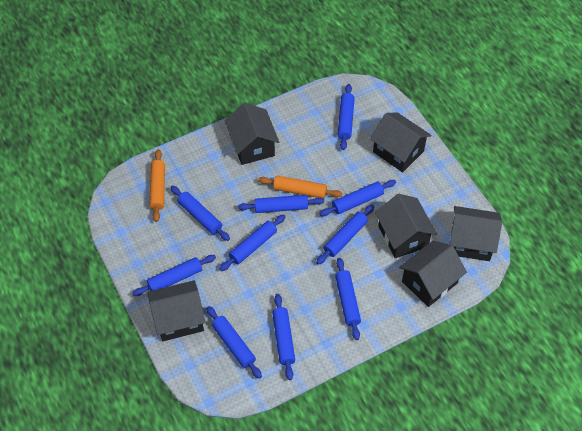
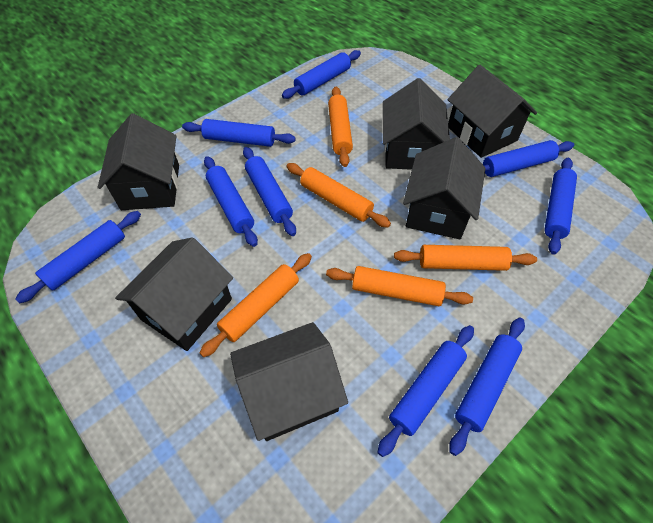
blue rolling pin: 10 -> 9
orange rolling pin: 2 -> 5

